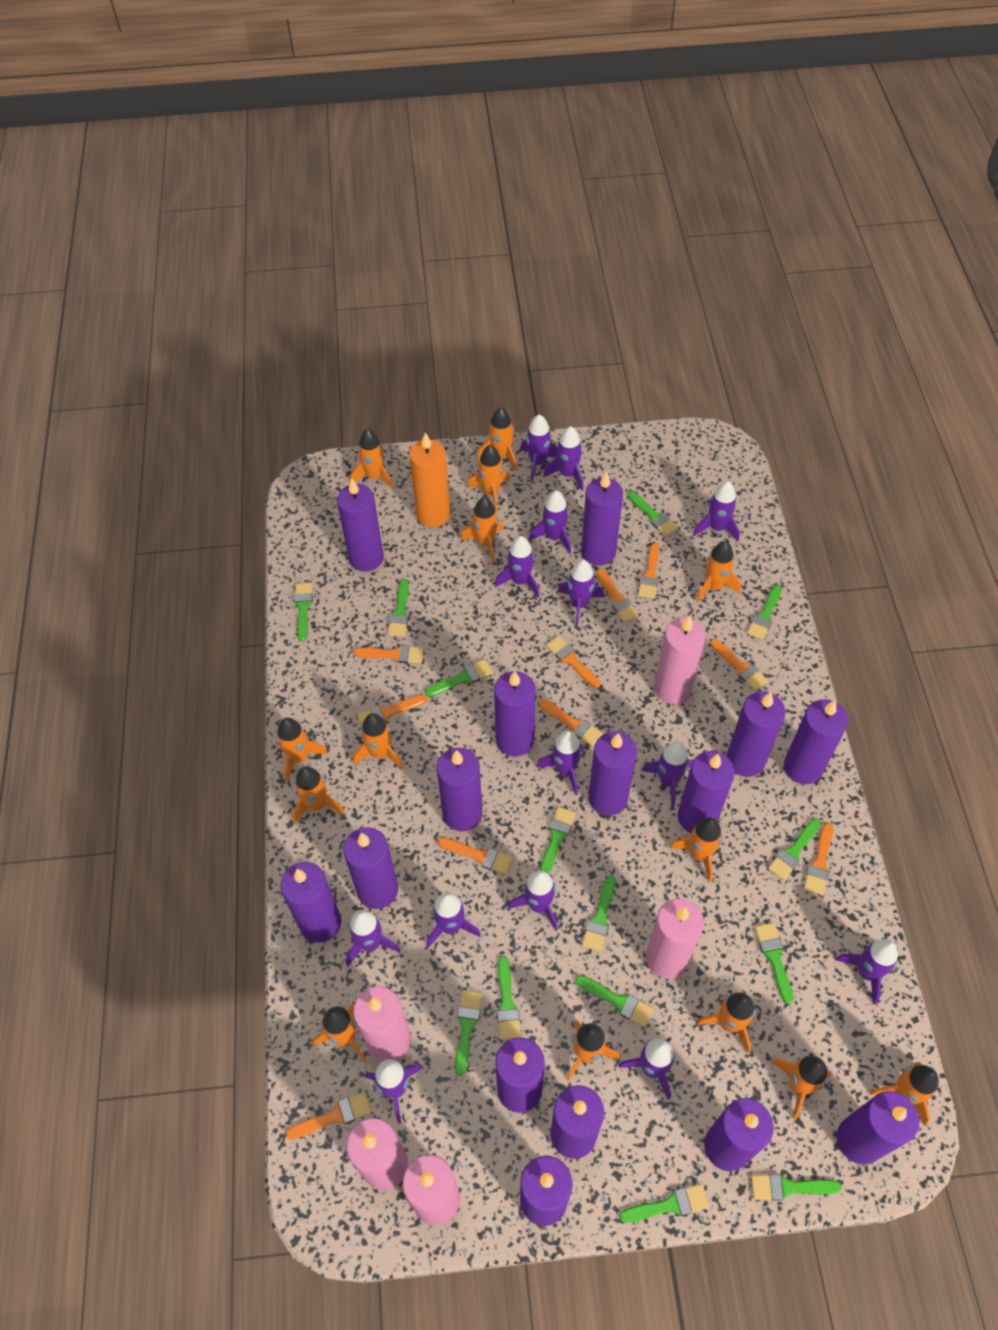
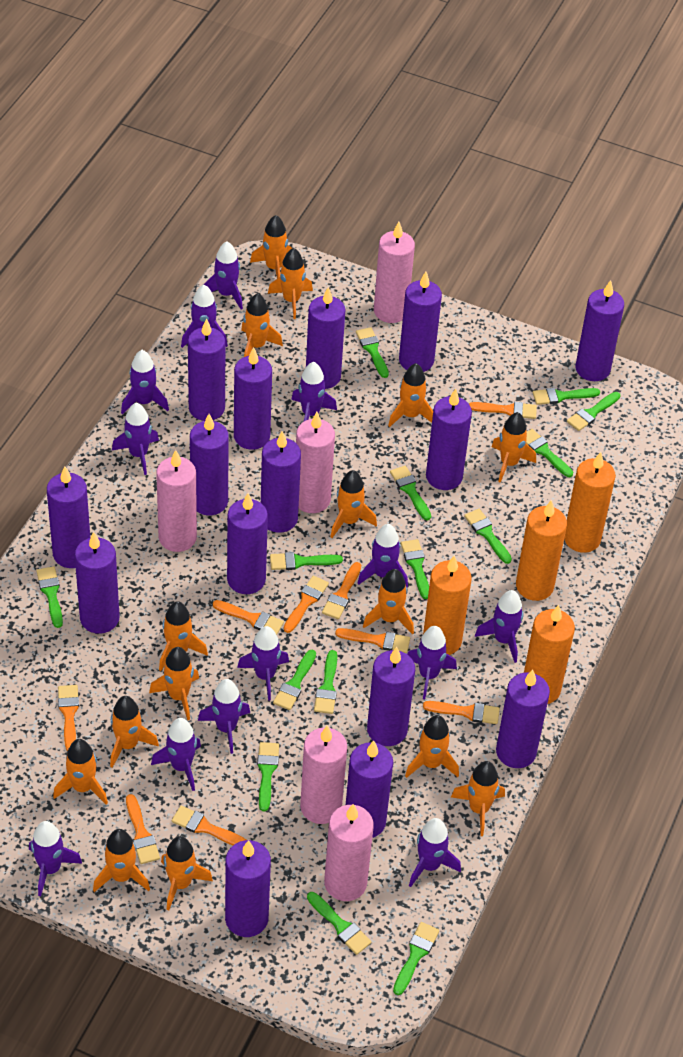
orange brush: 10 -> 9
orange candle: 1 -> 4
orange rocket: 14 -> 15
purple rocket: 14 -> 13

